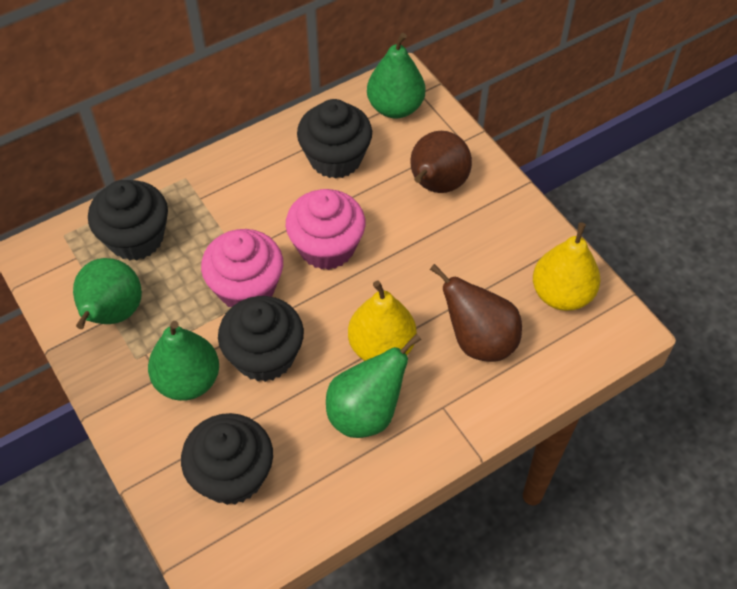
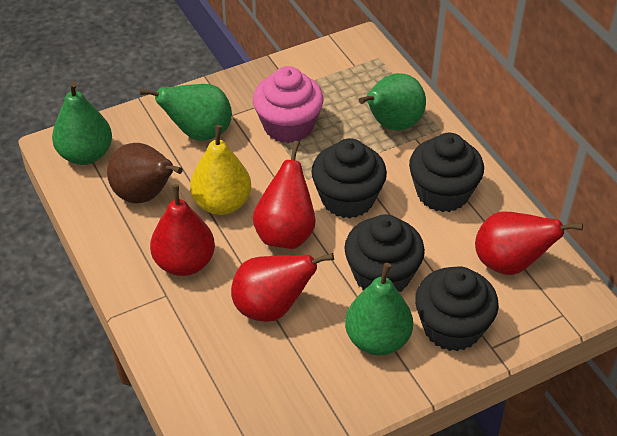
brown pear: 2 -> 1
pink cupcake: 2 -> 1
red pear: 0 -> 4
yellow pear: 2 -> 1

